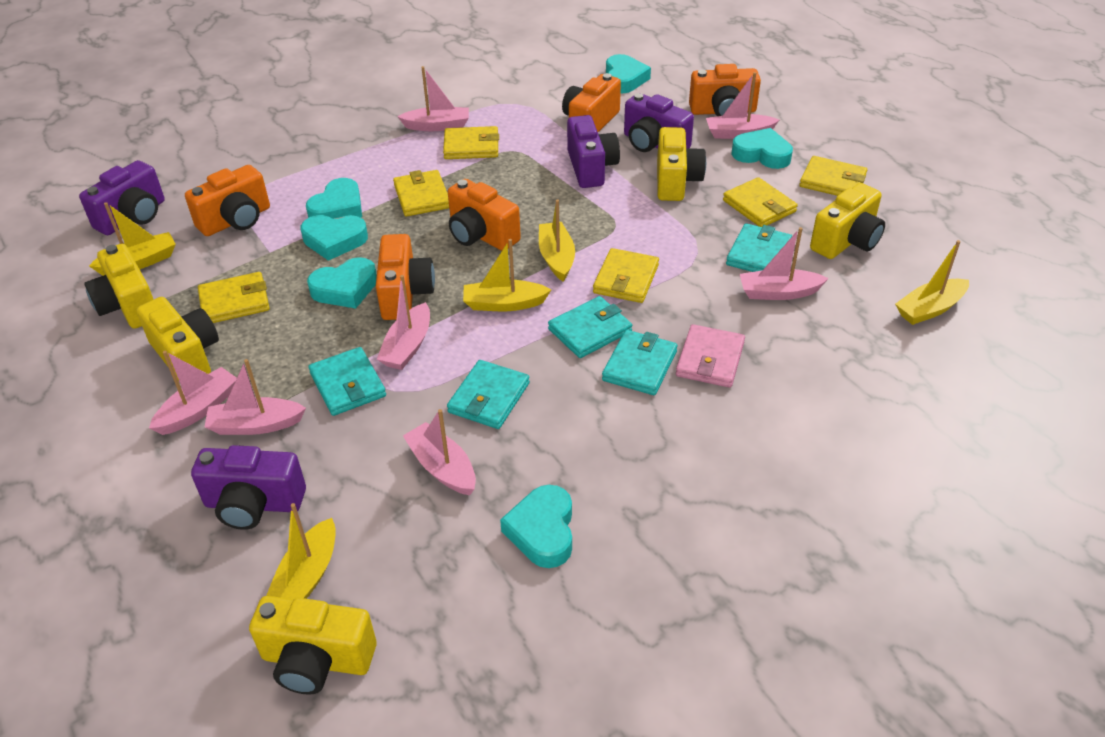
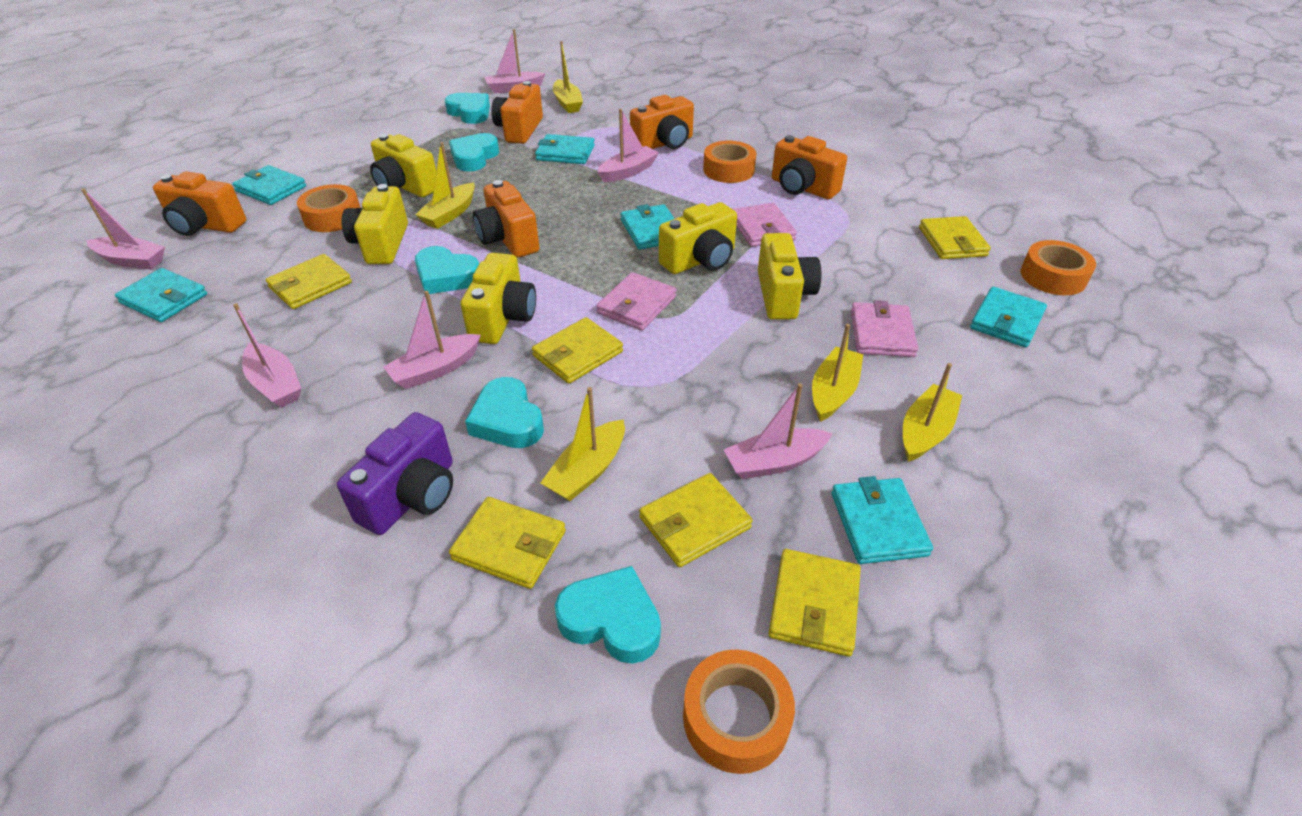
orange tape: 0 -> 4
pink boat: 7 -> 6
pink wallet: 1 -> 3
purple camera: 4 -> 1
turquoise heart: 6 -> 5
turquoise wallet: 5 -> 6

